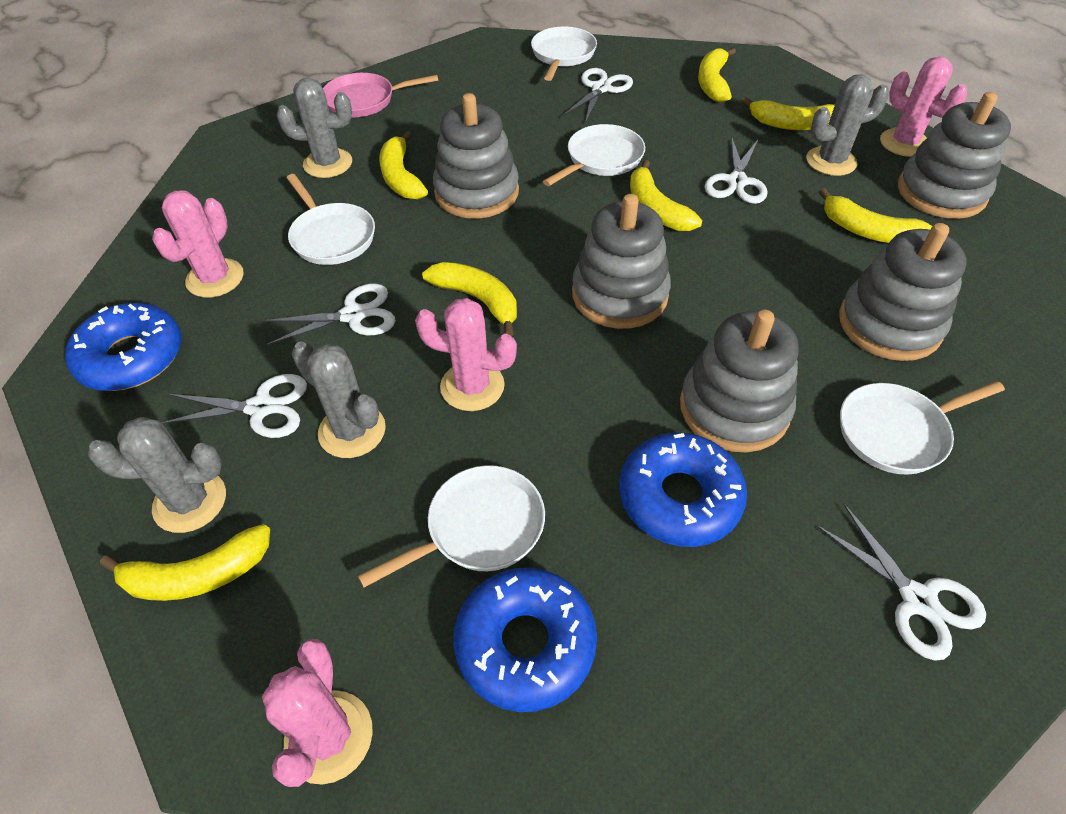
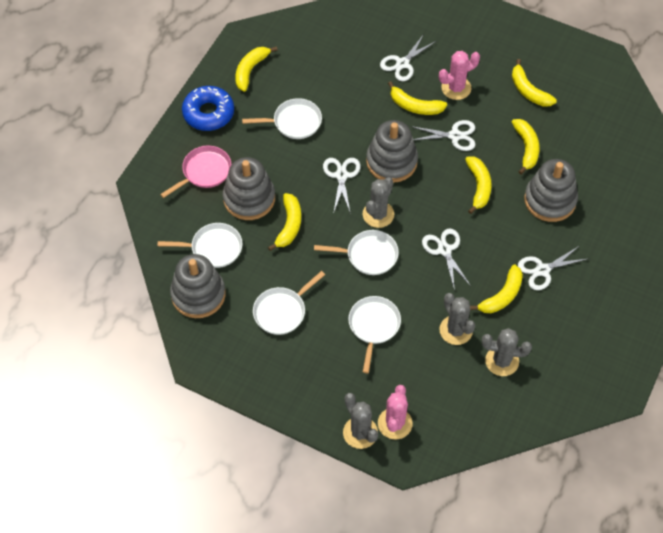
blue donut: 3 -> 1
grey stacking toy: 5 -> 4
pink cactus: 4 -> 2

